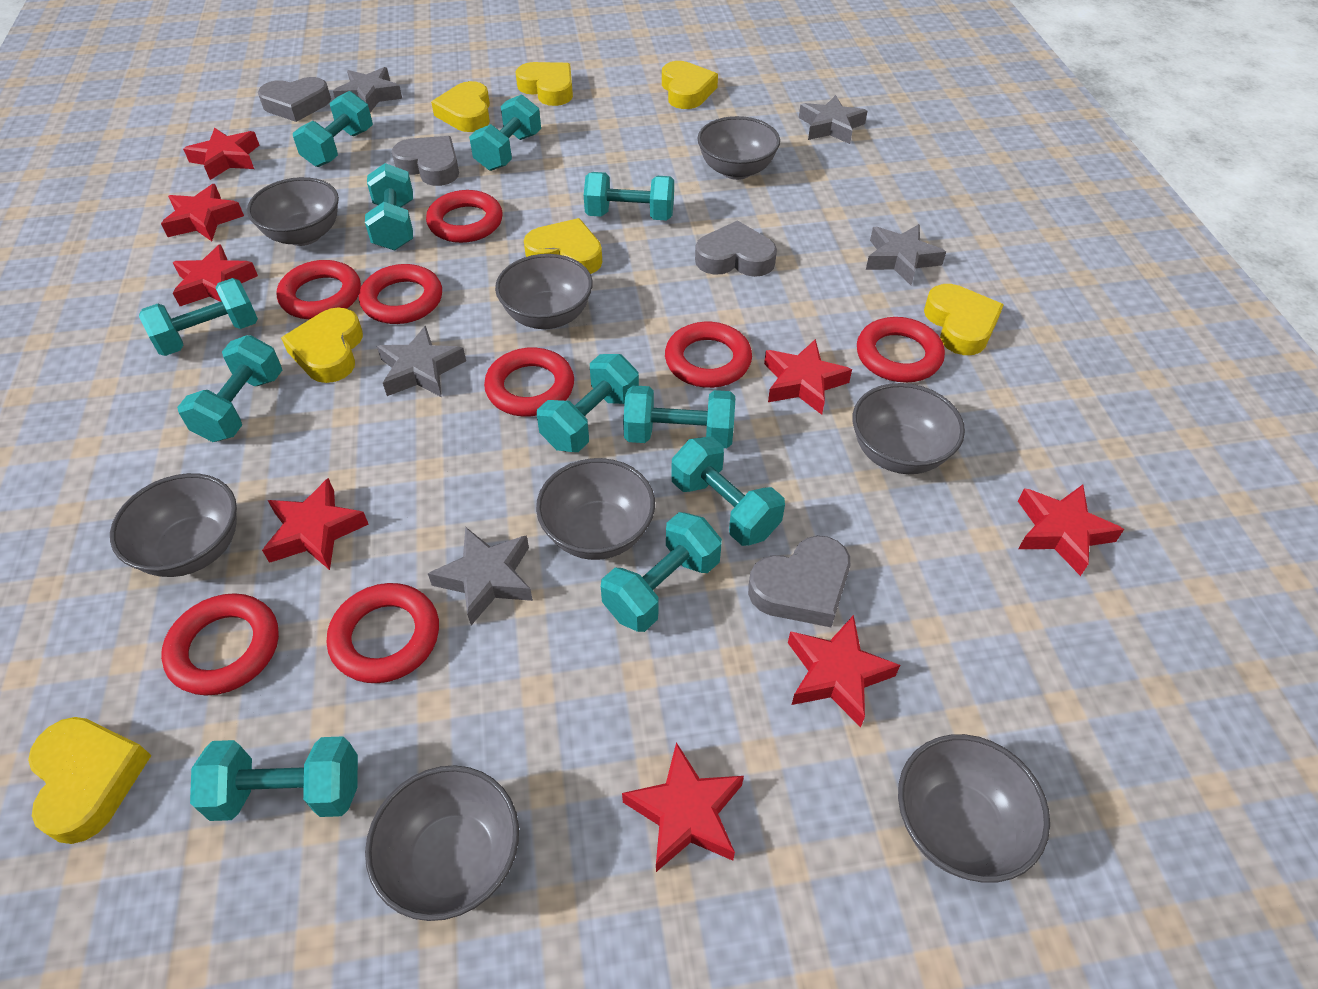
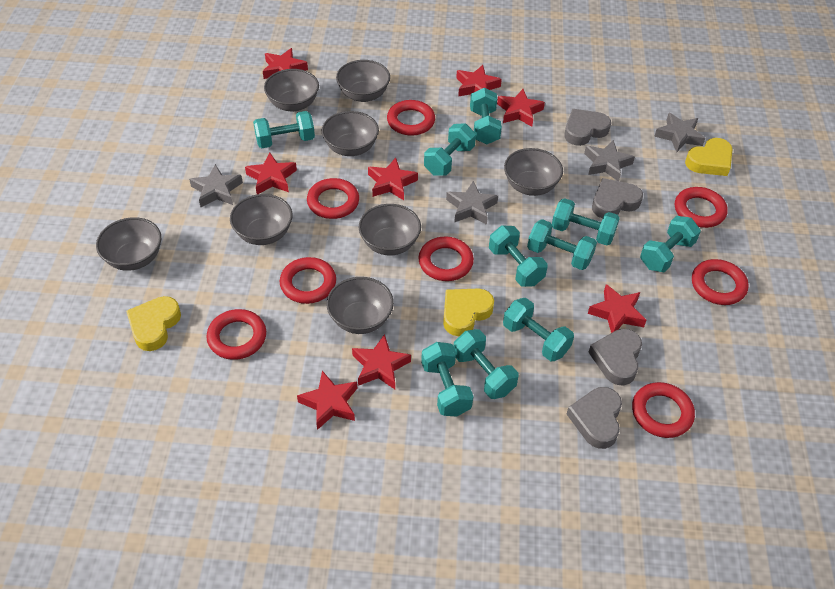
grey star: 5 -> 4
turquoise dumbbell: 11 -> 10
yellow heart: 7 -> 3

